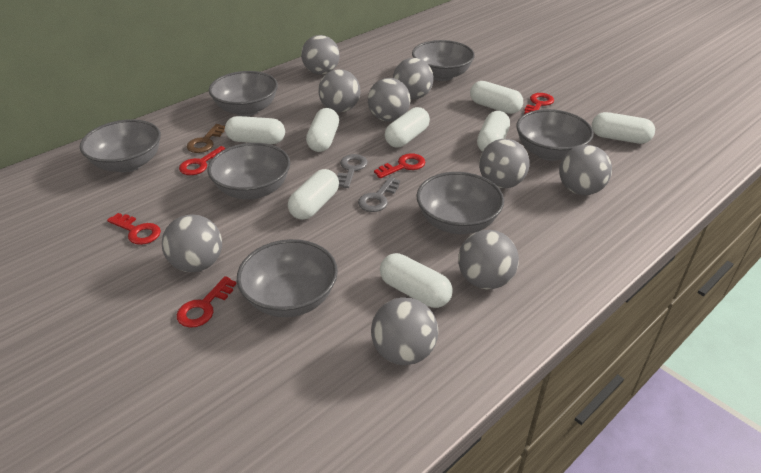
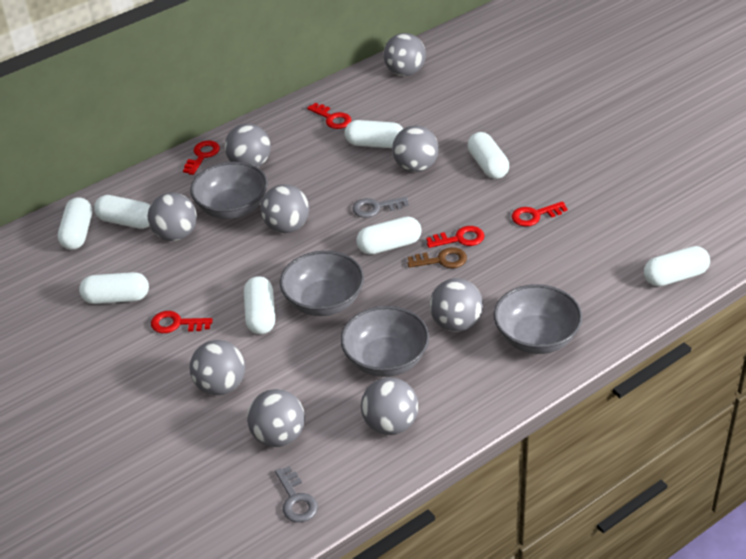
grey bowl: 7 -> 4

